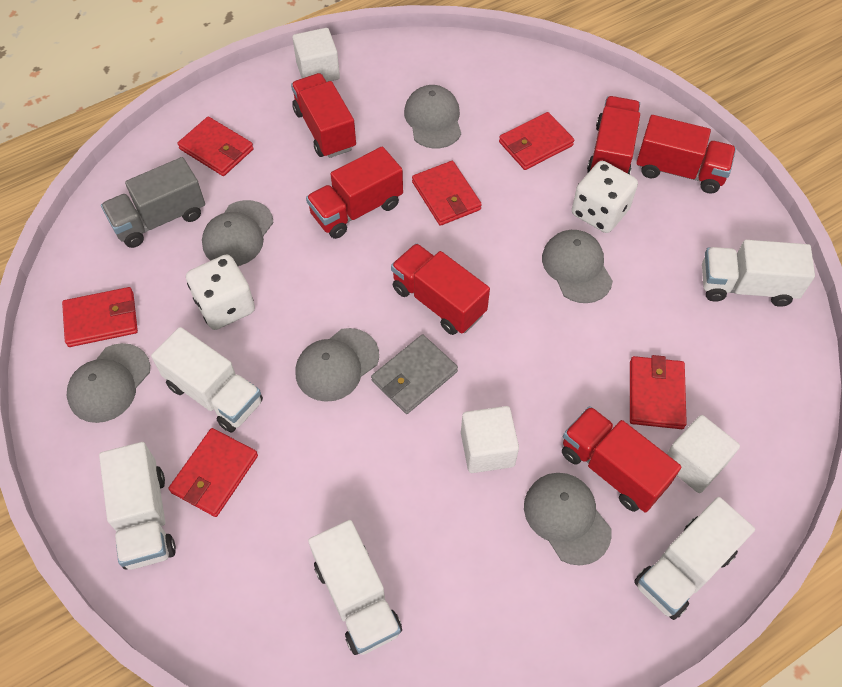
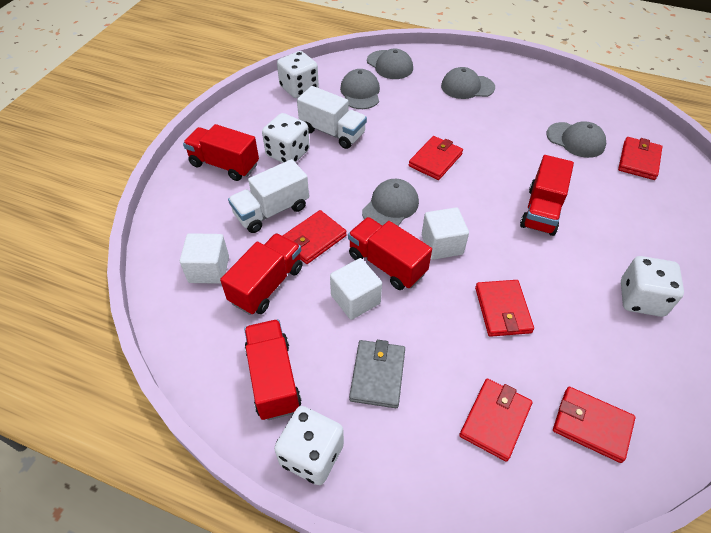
grey cap: 6 -> 5
grey truck: 1 -> 0
red truck: 6 -> 5
white dice: 2 -> 4
white truck: 5 -> 2

